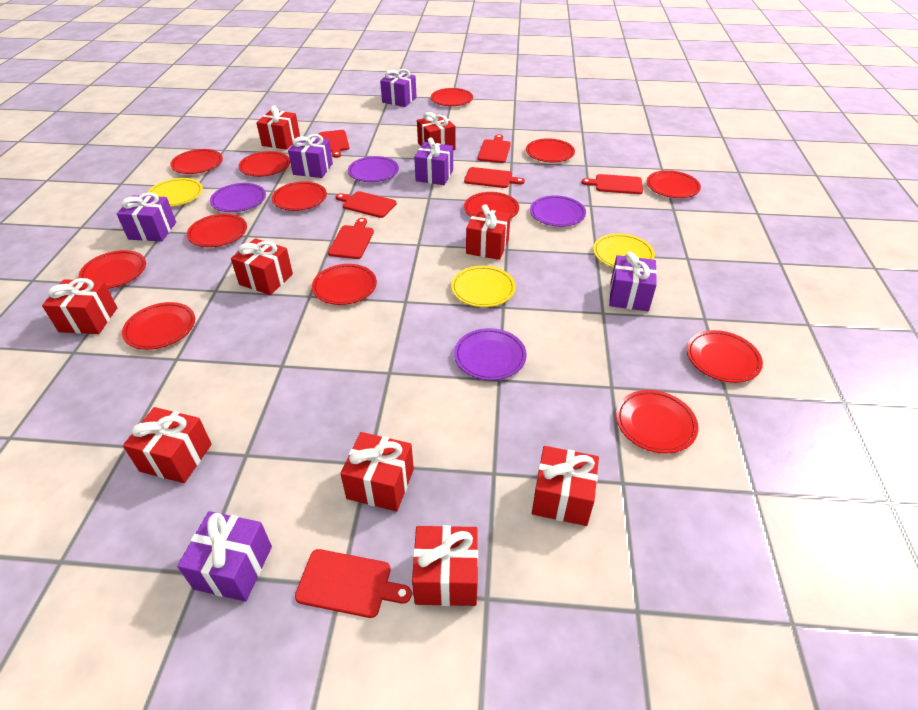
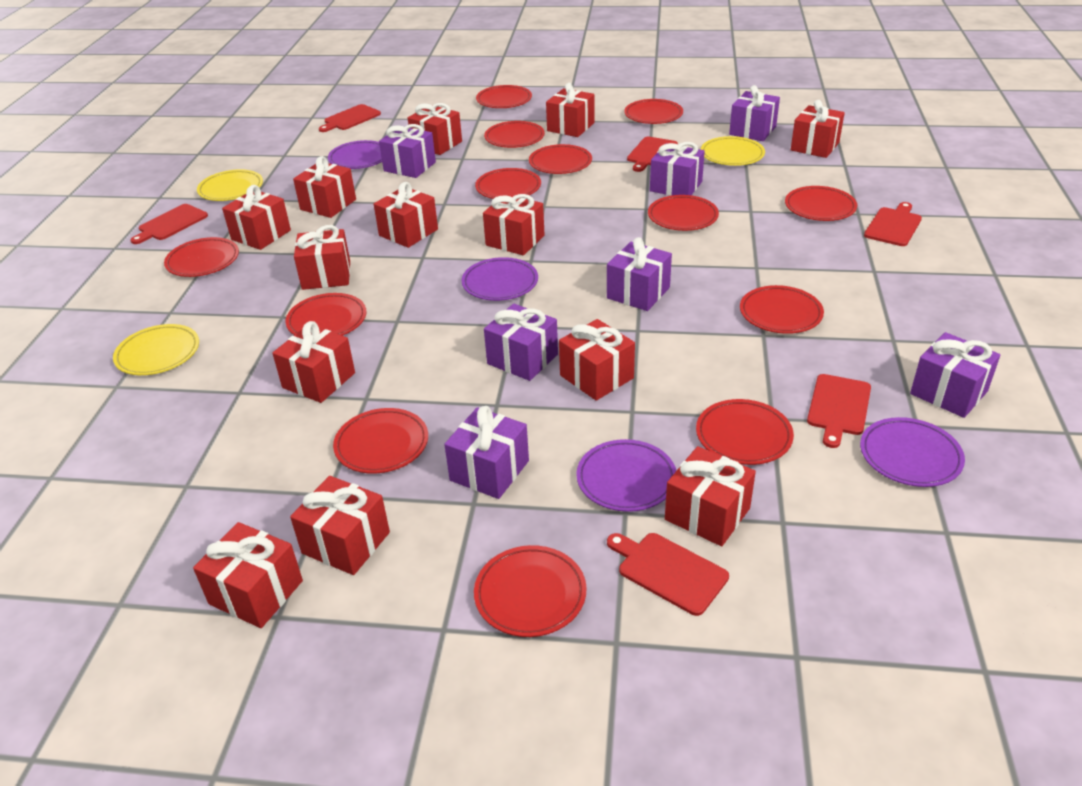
purple gift: 6 -> 7
red cutting board: 7 -> 6
red gift: 9 -> 13

